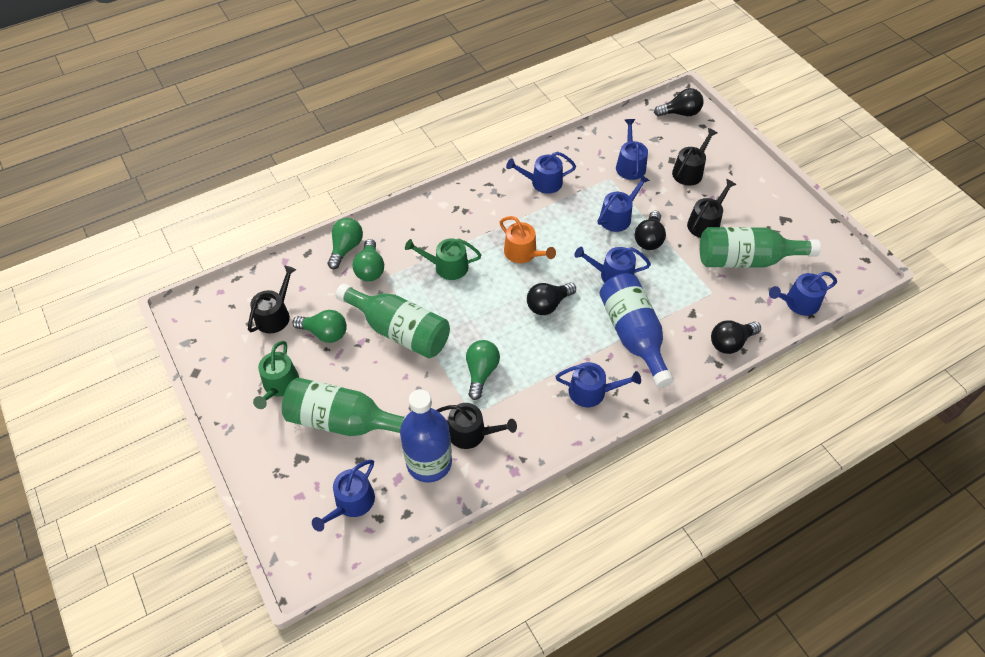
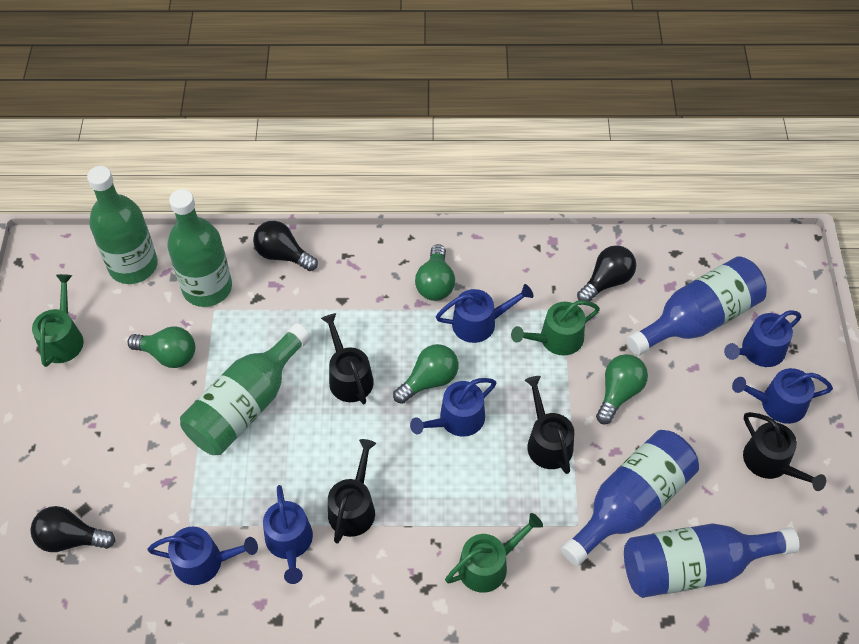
black light bulb: 4 -> 3
blue bottle: 2 -> 3
blue watering can: 7 -> 6
green watering can: 2 -> 3
orange watering can: 1 -> 0

